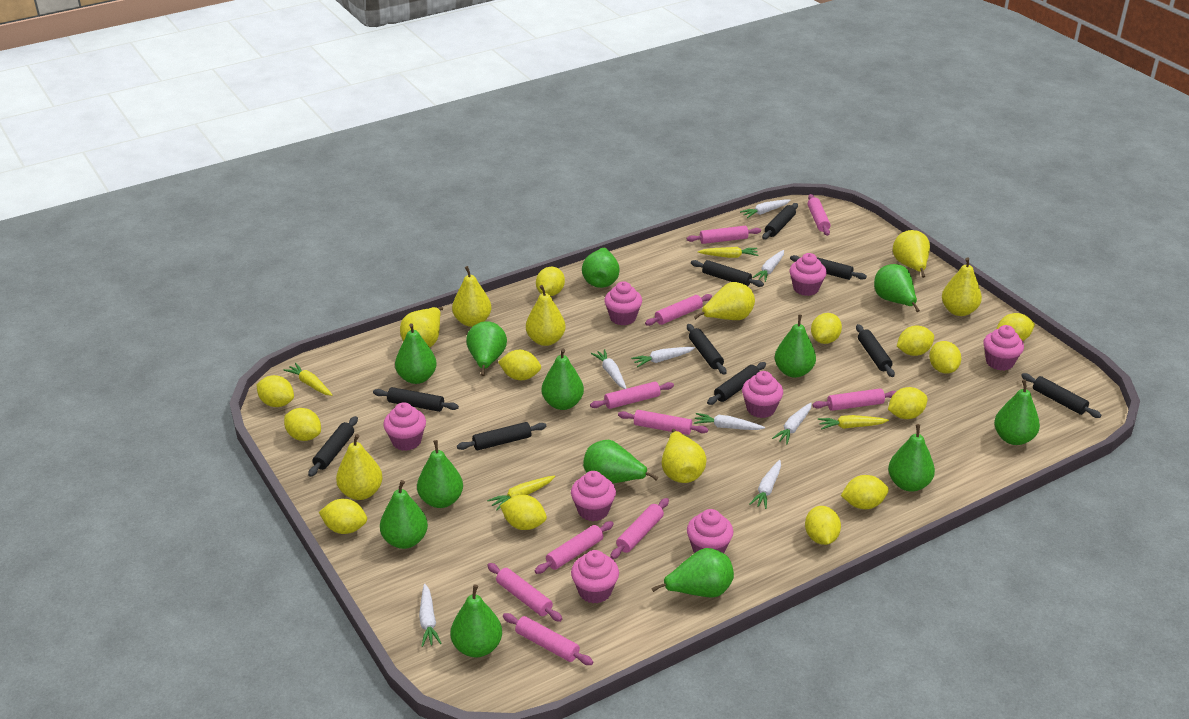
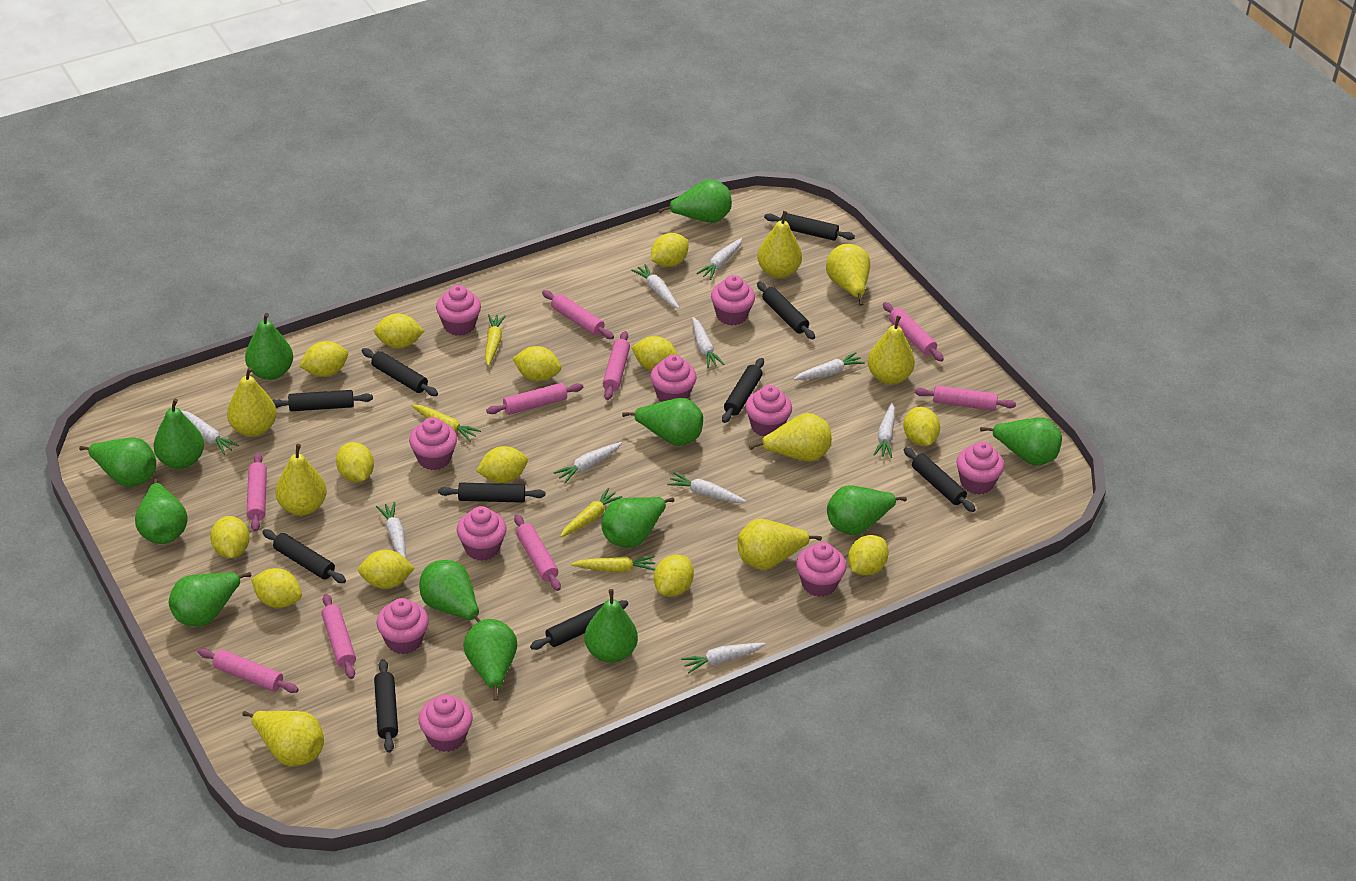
pink cupcake: 8 -> 10
pink rolling pin: 10 -> 9
white carrot: 8 -> 10

